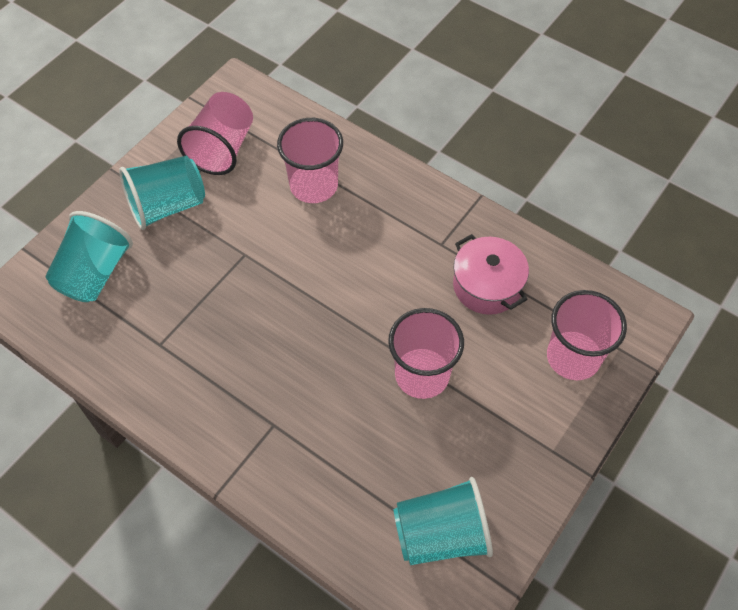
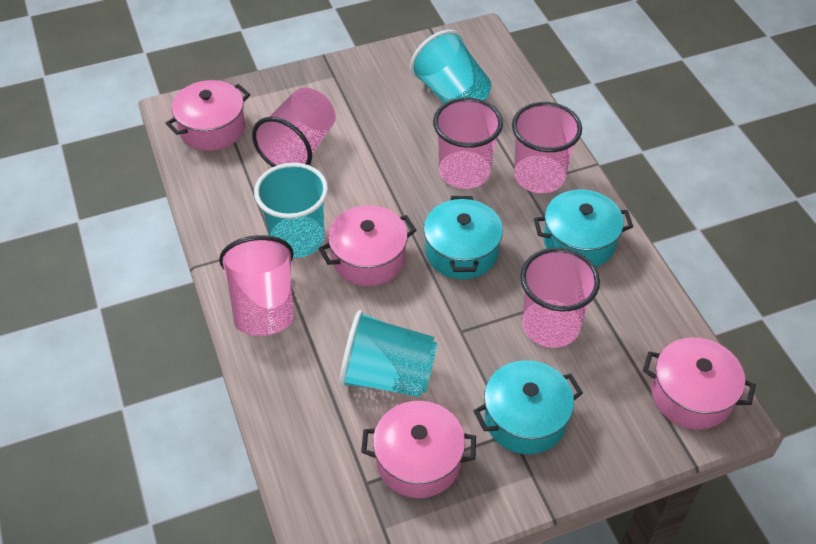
pink cup: 4 -> 5
pink pot: 1 -> 4
turquoise pot: 0 -> 3

